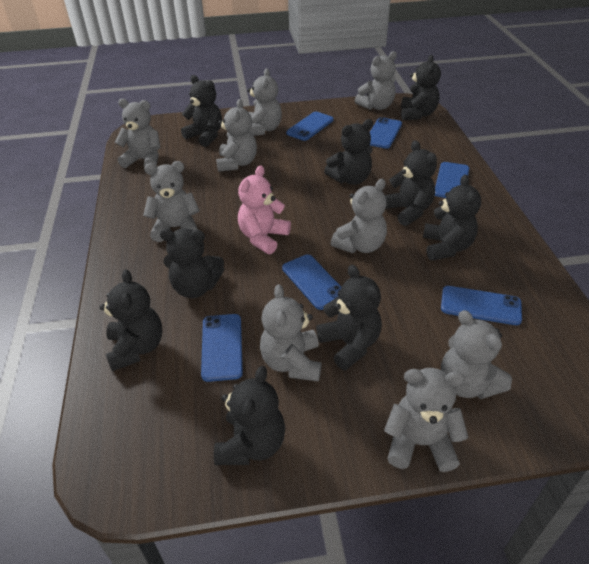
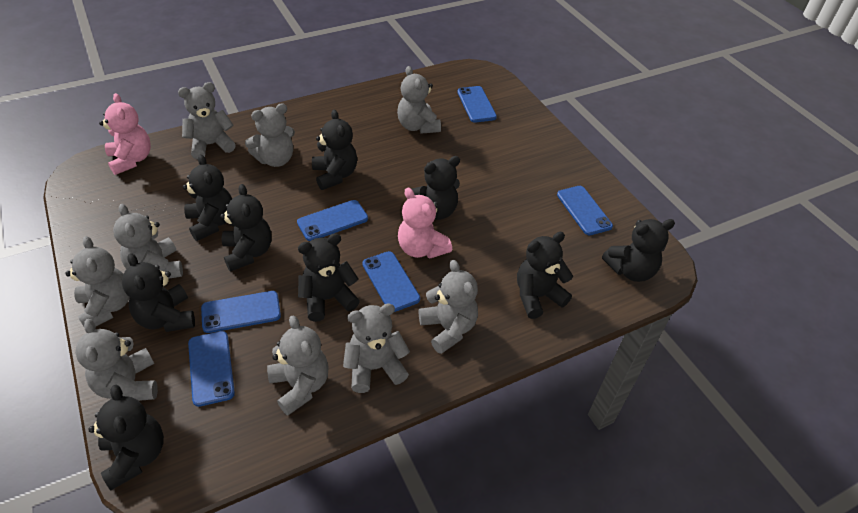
pink teddy bear: 1 -> 2

